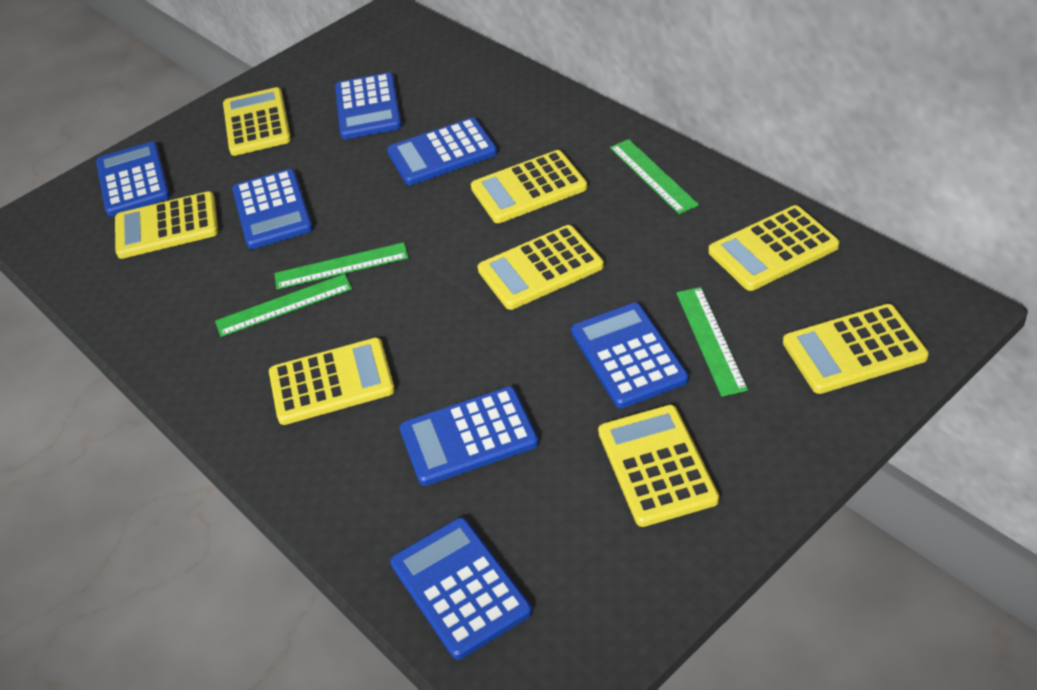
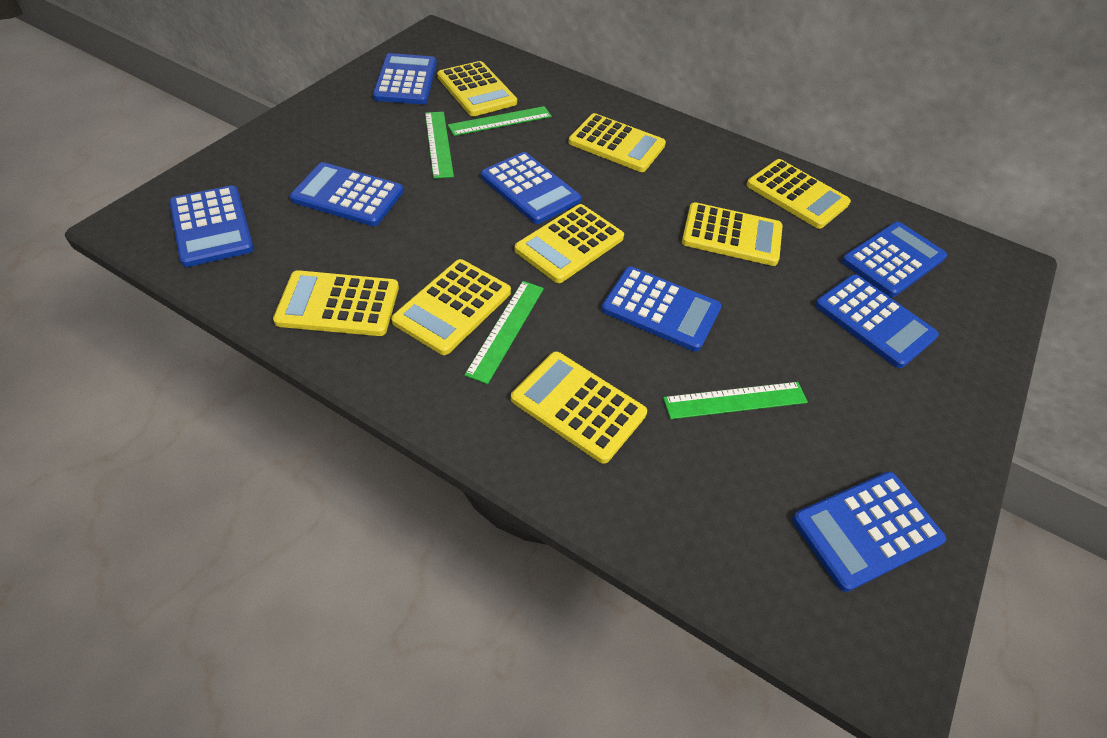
blue calculator: 7 -> 8

